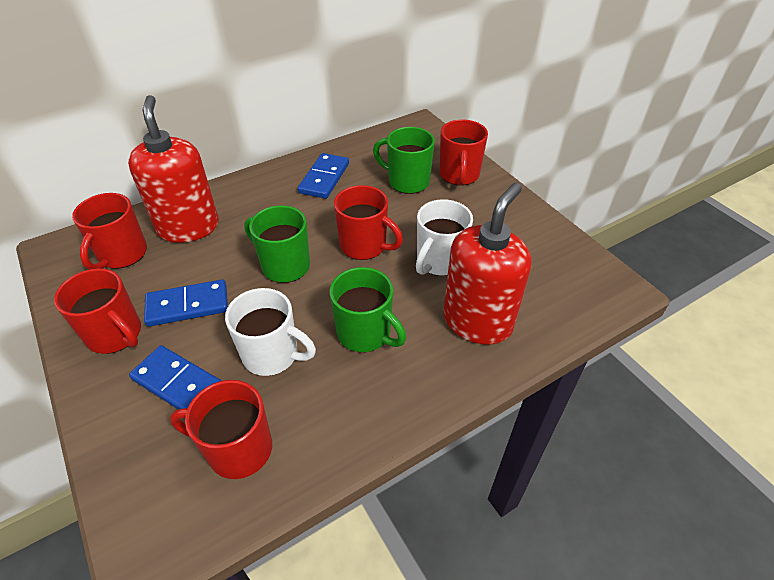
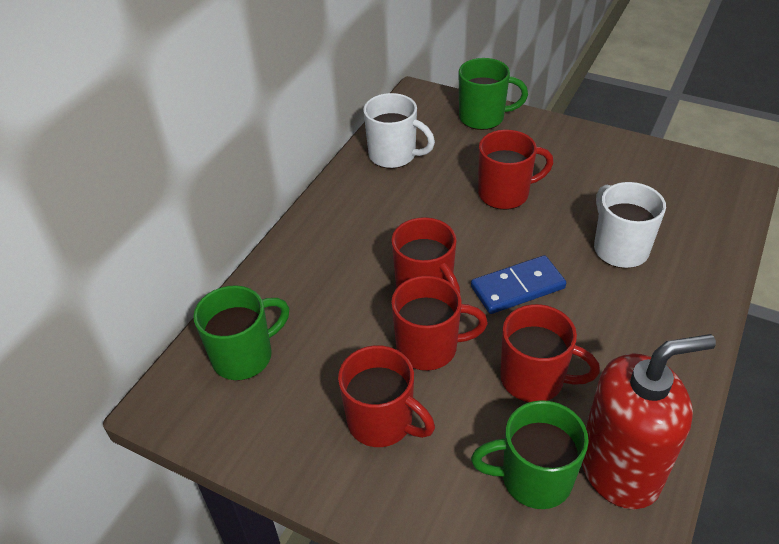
blue domino: 3 -> 1
red soap dispenser: 2 -> 1

